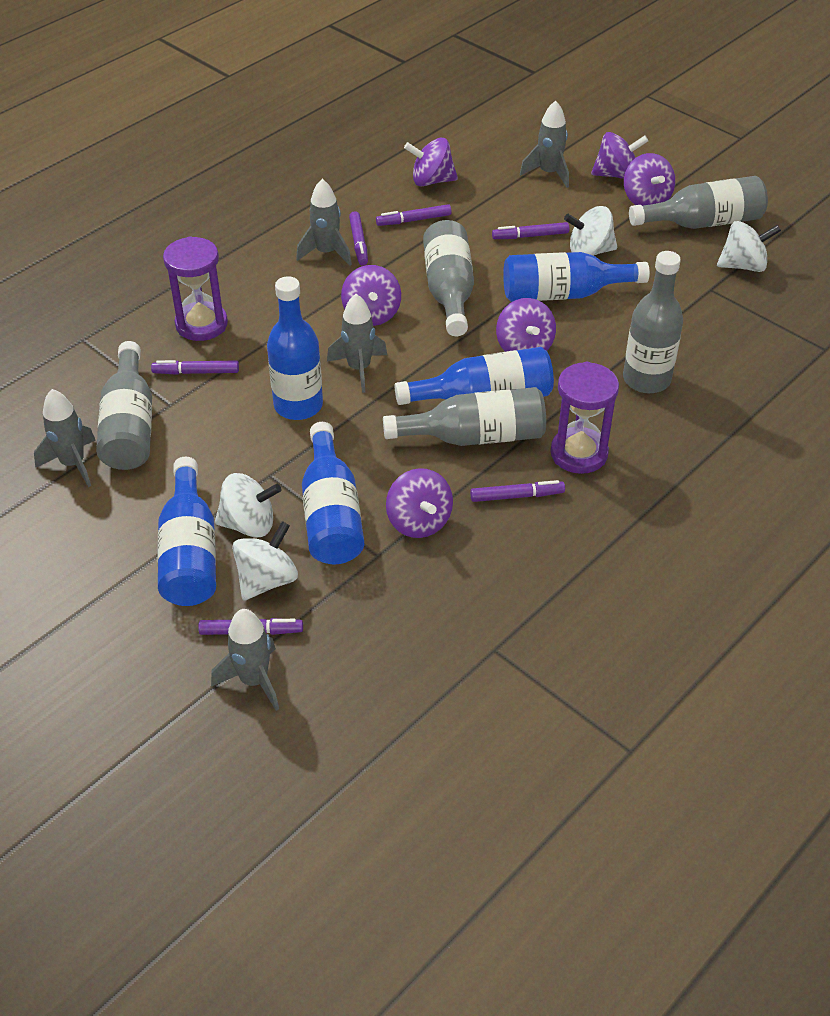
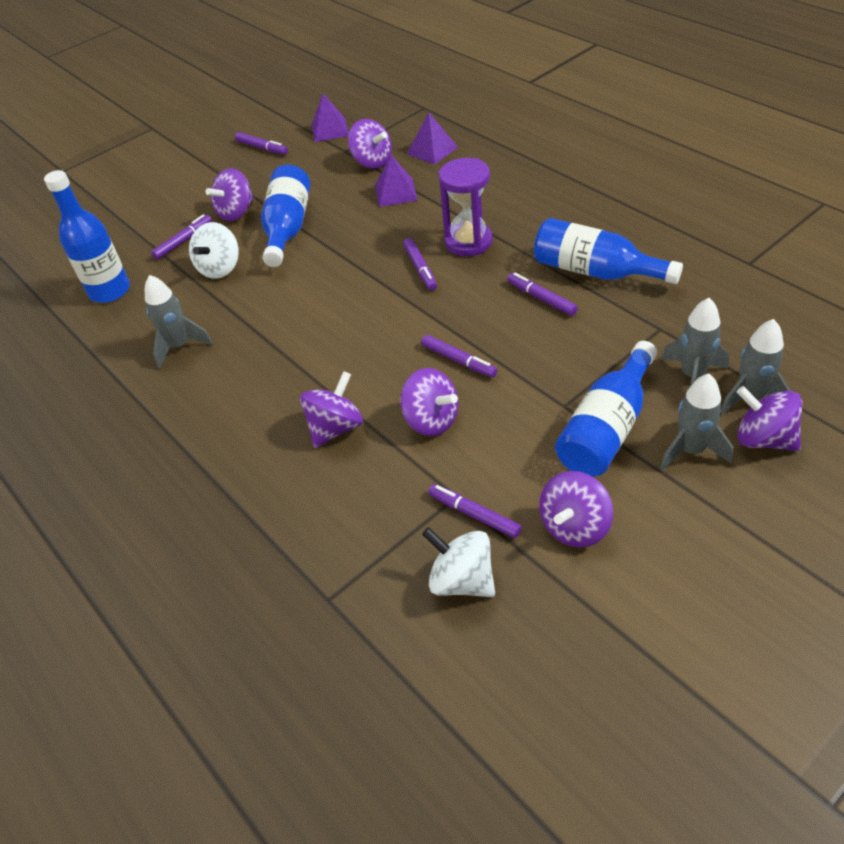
blue bottle: 5 -> 4
grey bottle: 5 -> 0
grey rocket: 5 -> 4
purple hourglass: 2 -> 1
purple pyramid: 0 -> 3
white spinning top: 4 -> 2

